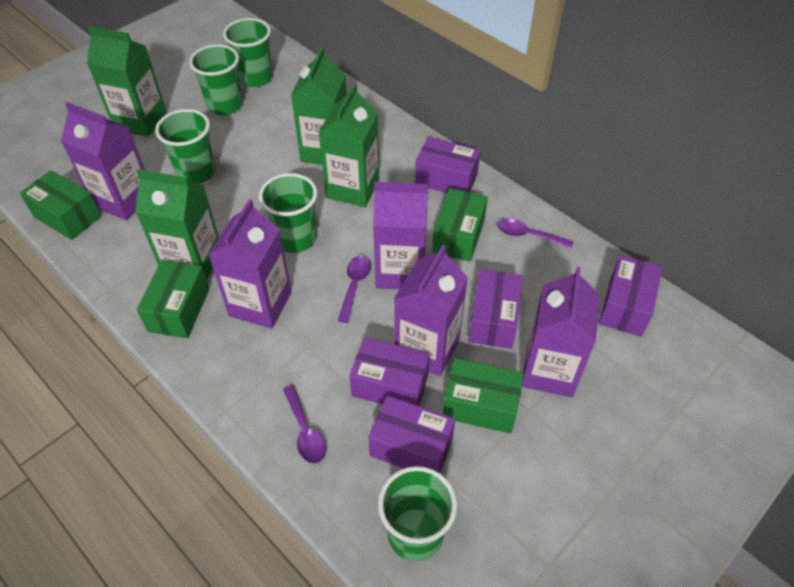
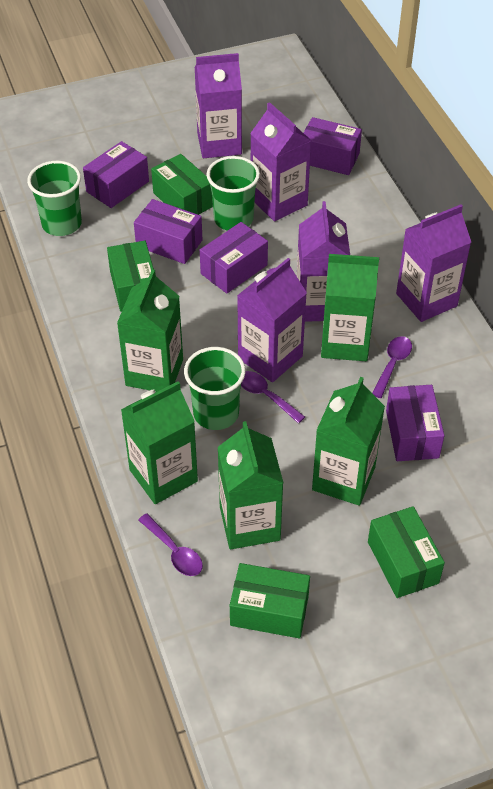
green carton: 4 -> 5
green cup: 5 -> 3

